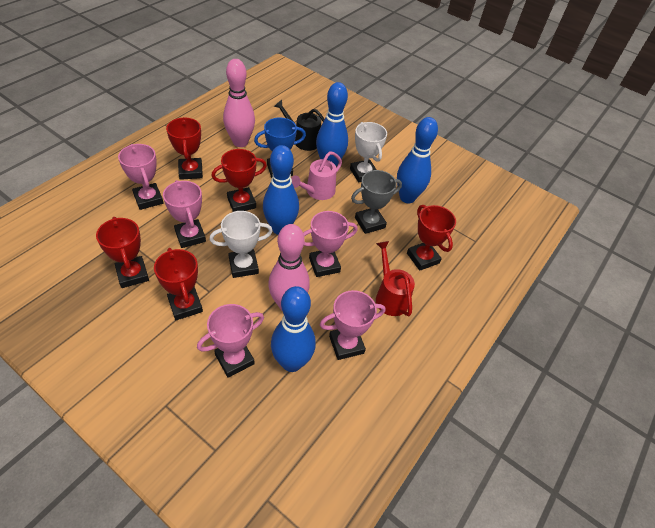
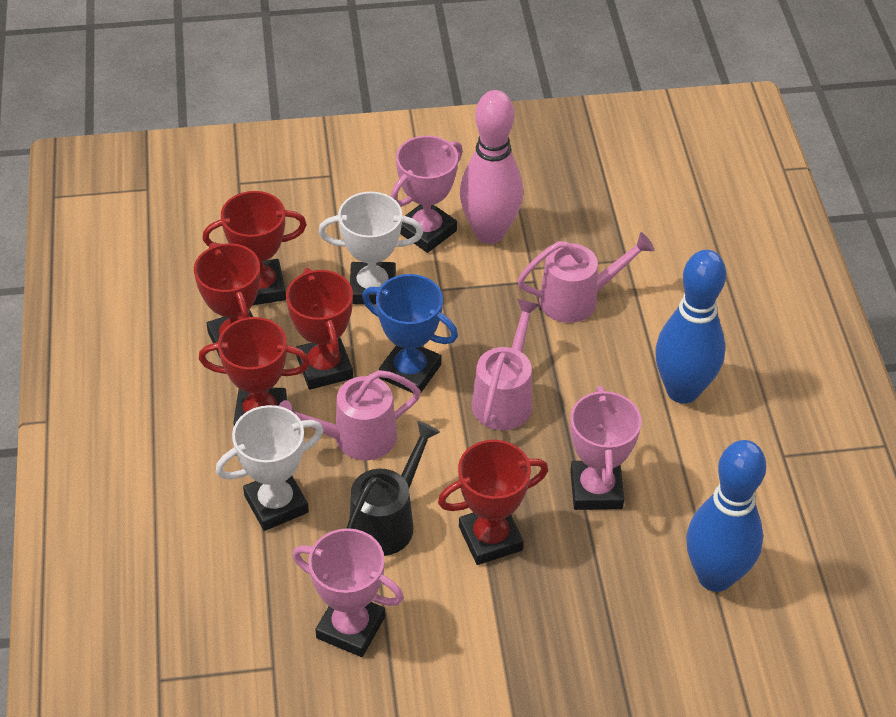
blue bowling pin: 4 -> 2
grey trophy: 1 -> 0
pink bowling pin: 2 -> 1
pink trophy: 5 -> 3
pink watering can: 1 -> 3
red watering can: 1 -> 0

